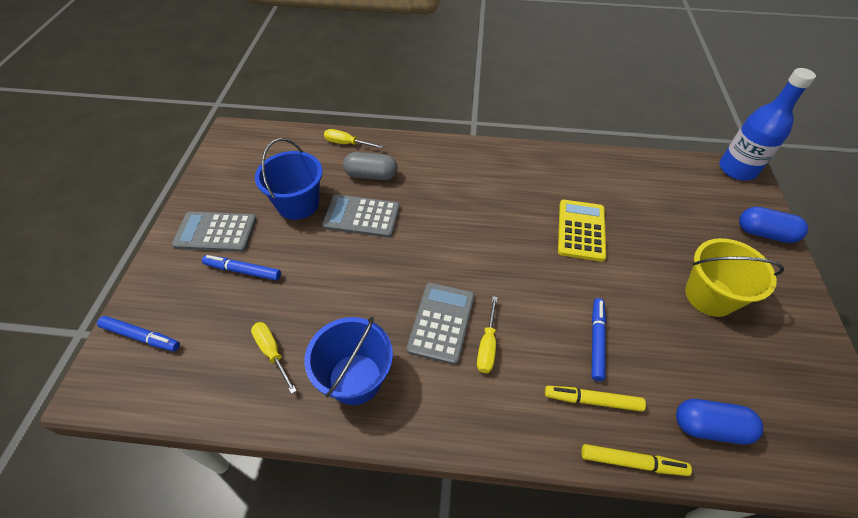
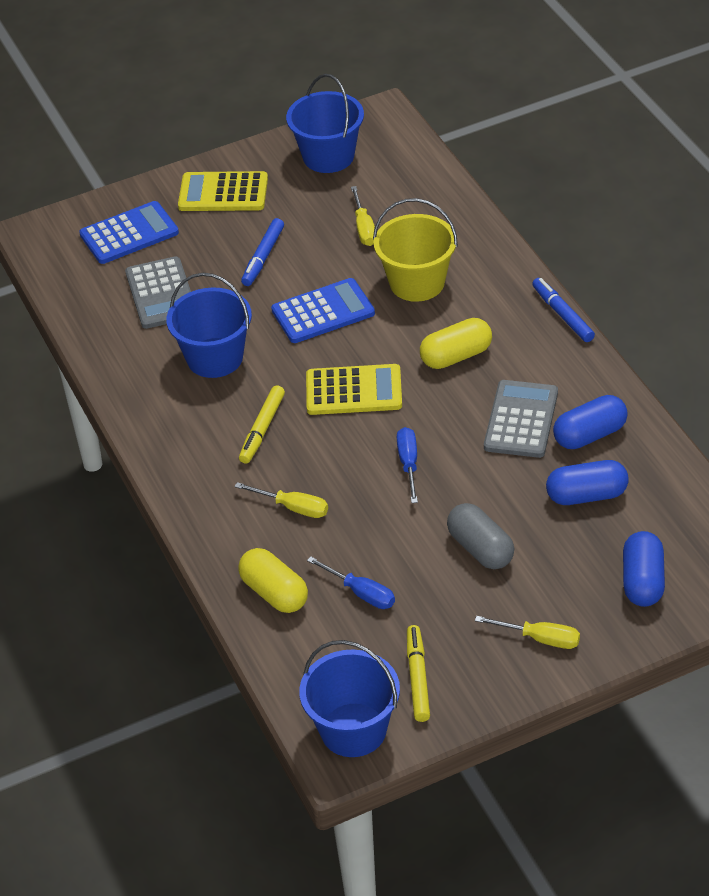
blue bottle: 1 -> 0
blue bucket: 2 -> 3
blue calculator: 0 -> 2
blue capsule: 2 -> 3
blue marker: 3 -> 2
blue screwdriver: 0 -> 2
grey calculator: 3 -> 2
yellow calculator: 1 -> 2
yellow capsule: 0 -> 2

